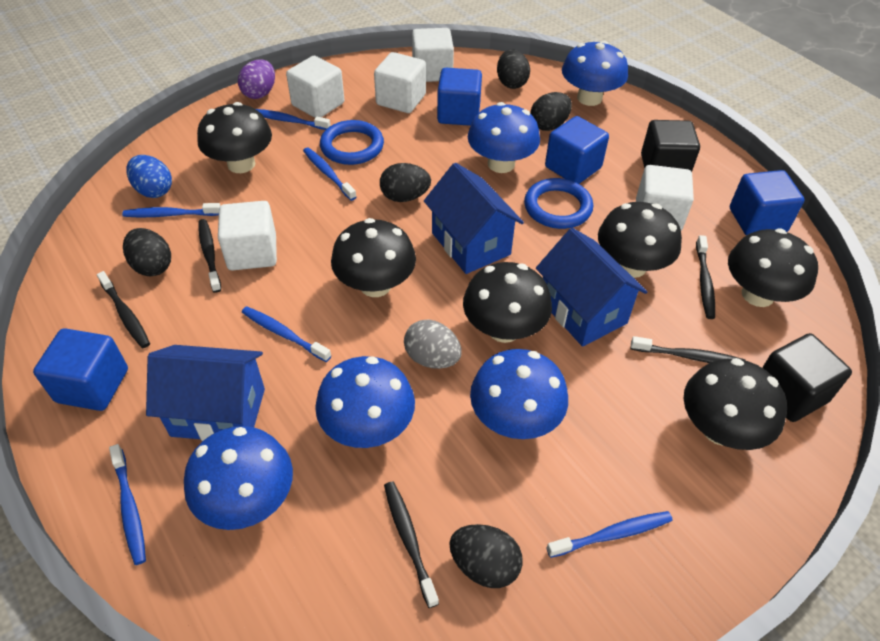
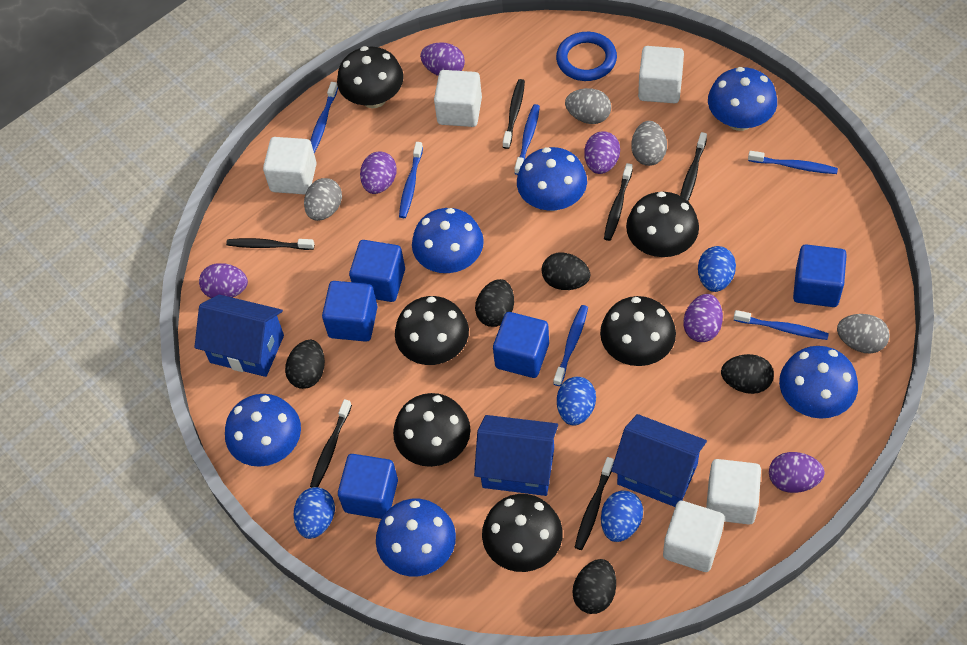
black cube: 2 -> 0
black toothbrush: 5 -> 6
blue cube: 4 -> 5
blue egg: 1 -> 4
blue mushroom: 5 -> 6
blue ring: 2 -> 1
grey egg: 1 -> 4
purple egg: 1 -> 6

